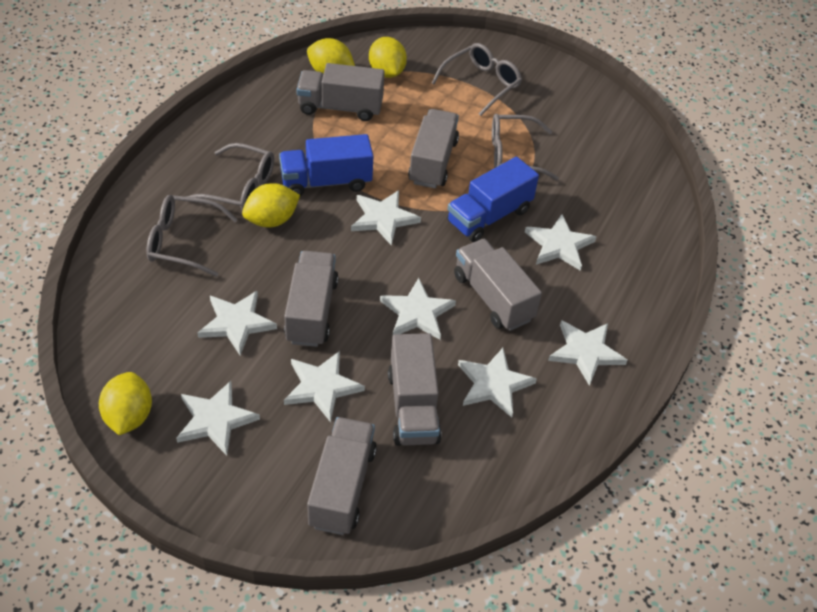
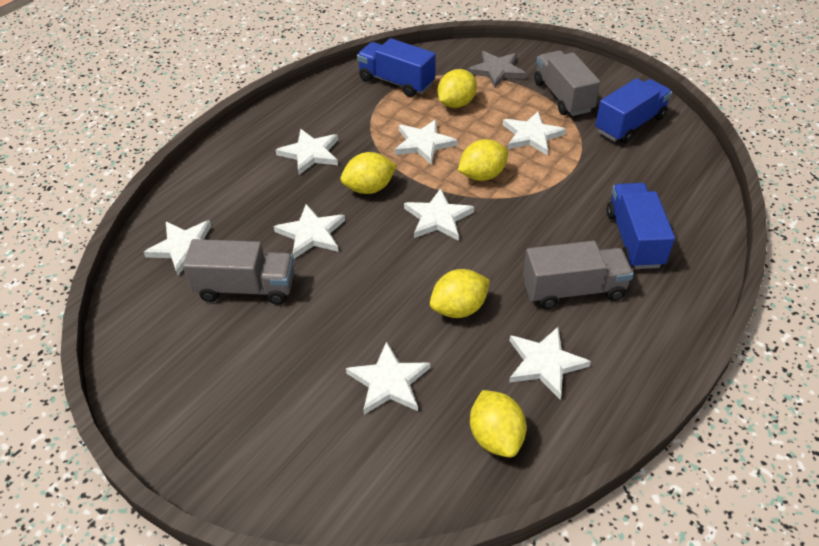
blue truck: 2 -> 3
grey glasses: 4 -> 0
grey star: 0 -> 1
grey truck: 6 -> 3
yellow lemon: 4 -> 5

